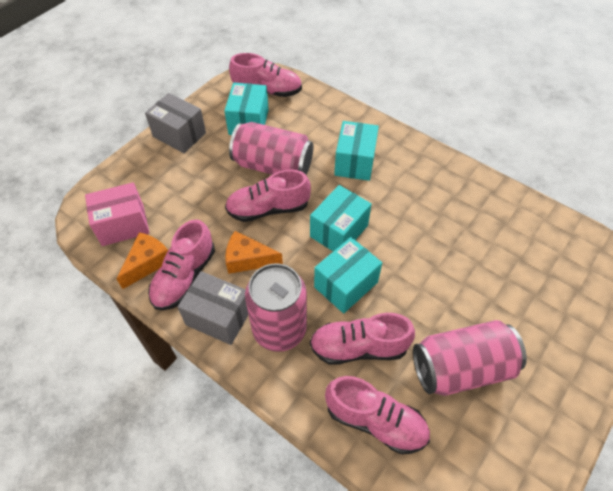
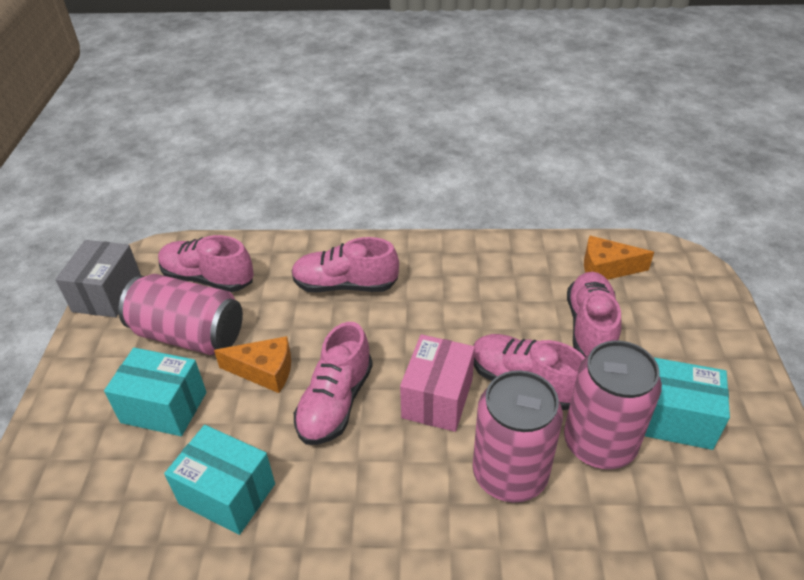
grey box: 2 -> 1
turquoise box: 4 -> 3

